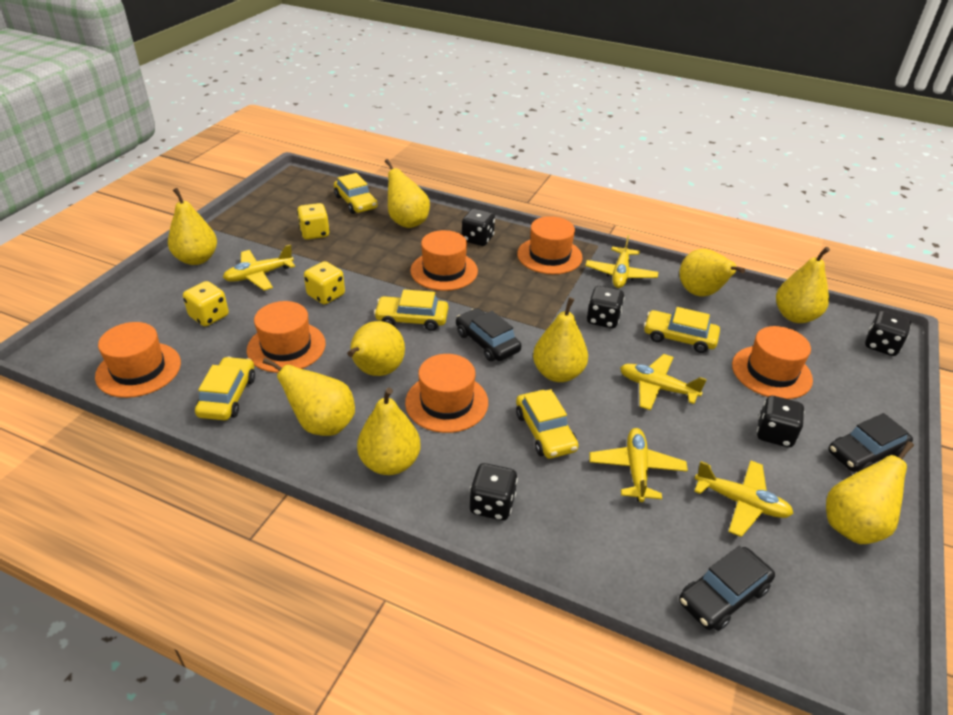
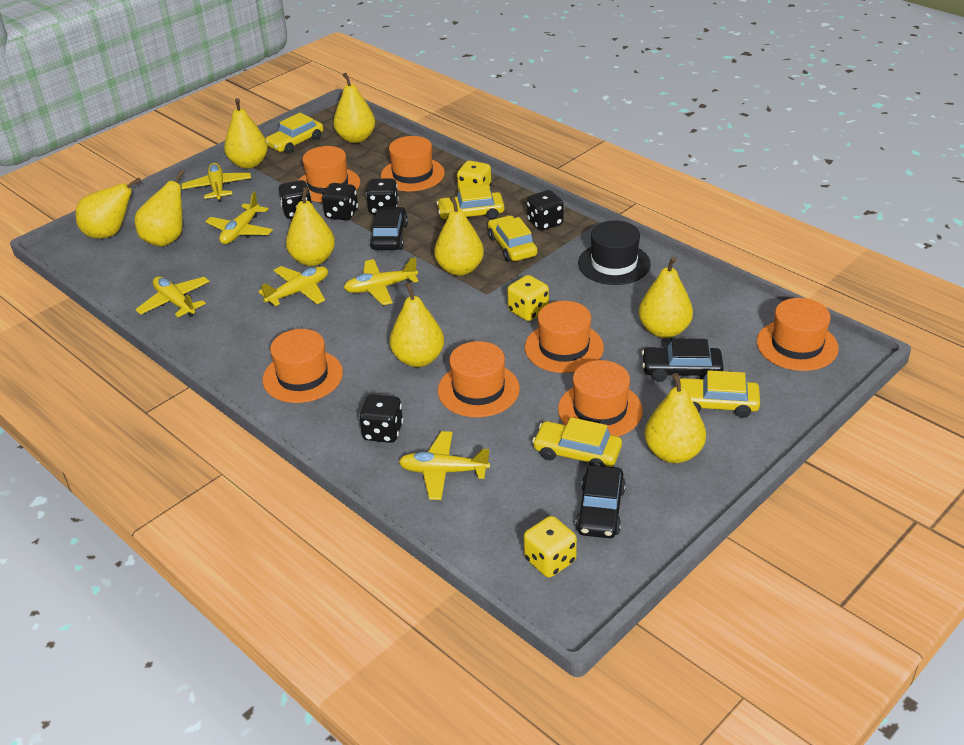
black hat: 0 -> 1
orange hat: 6 -> 7
yellow plane: 5 -> 6

